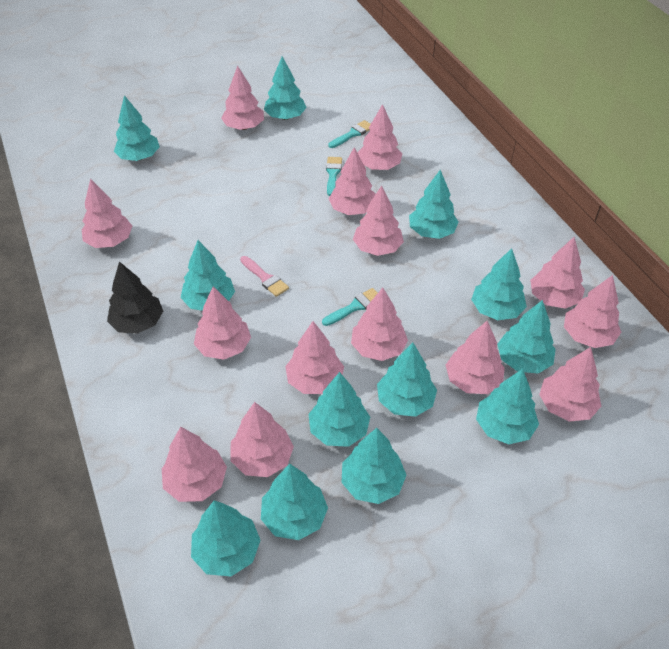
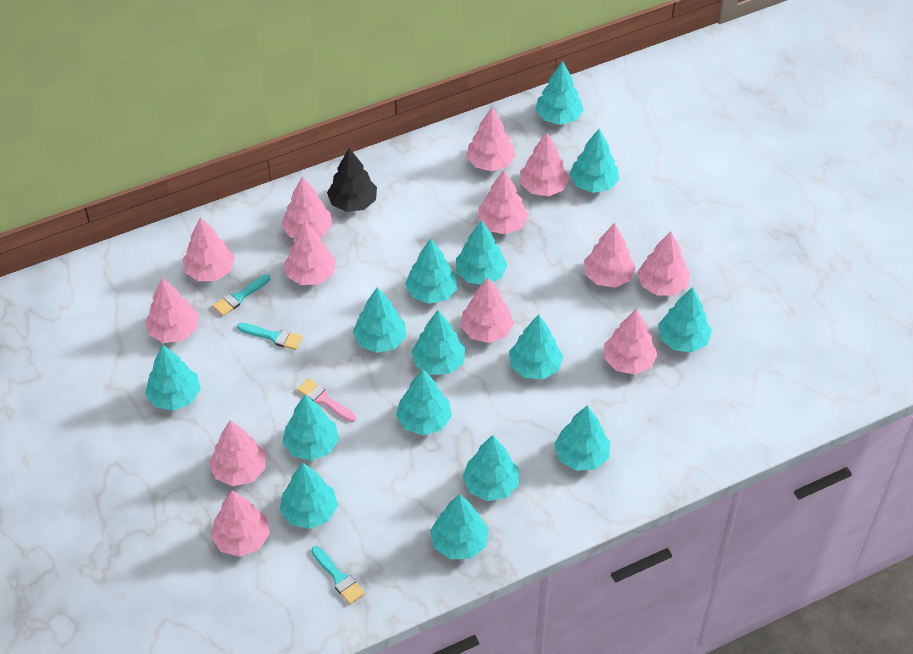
pink tree: 14 -> 13
turquoise tree: 12 -> 15

